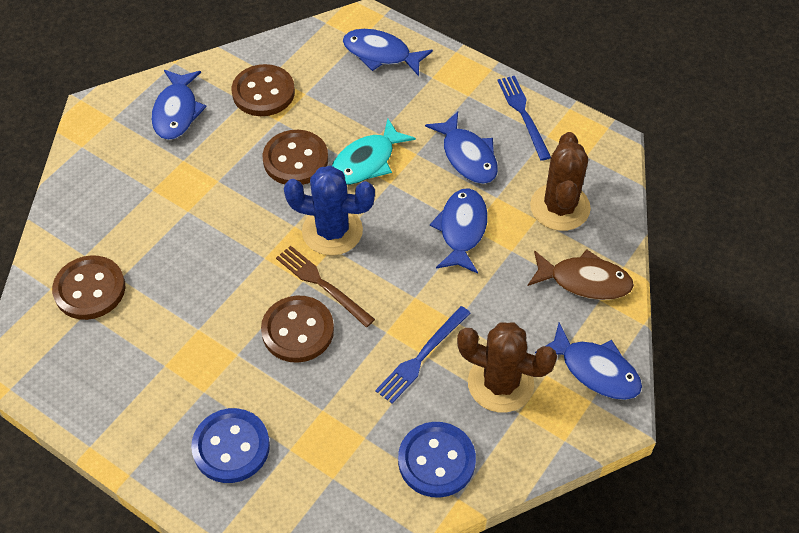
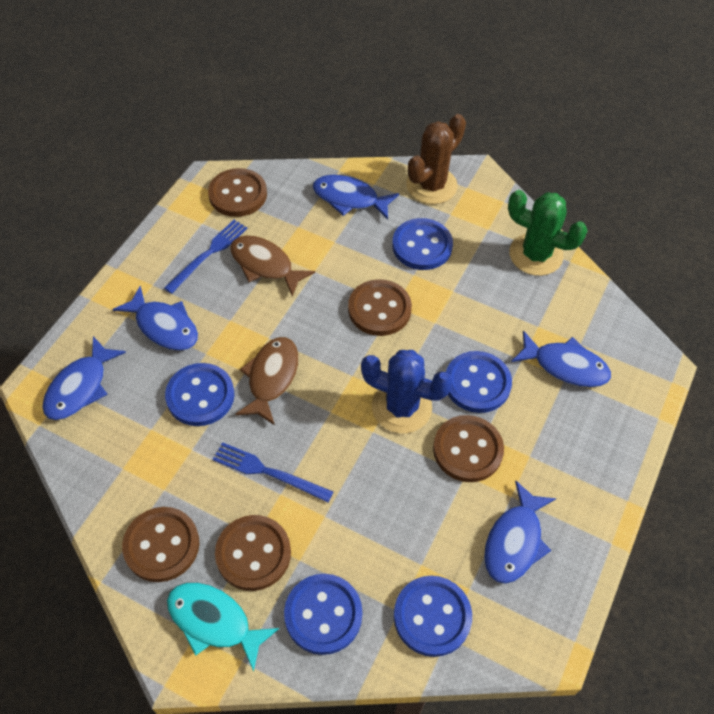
blue button: 2 -> 5
brown button: 4 -> 5
brown cactus: 2 -> 1
brown fish: 1 -> 2
brown fork: 1 -> 0
green cactus: 0 -> 1

